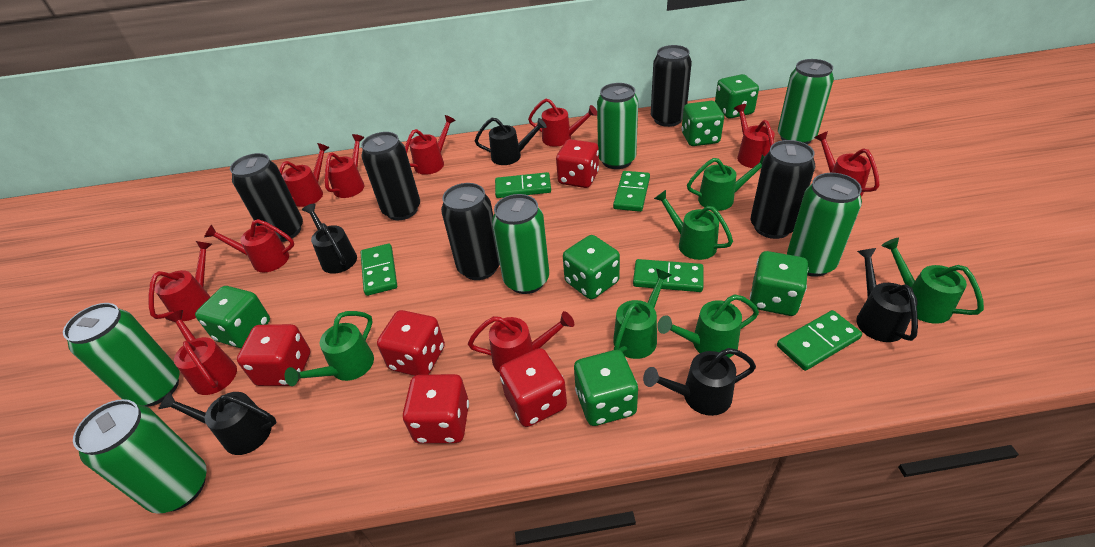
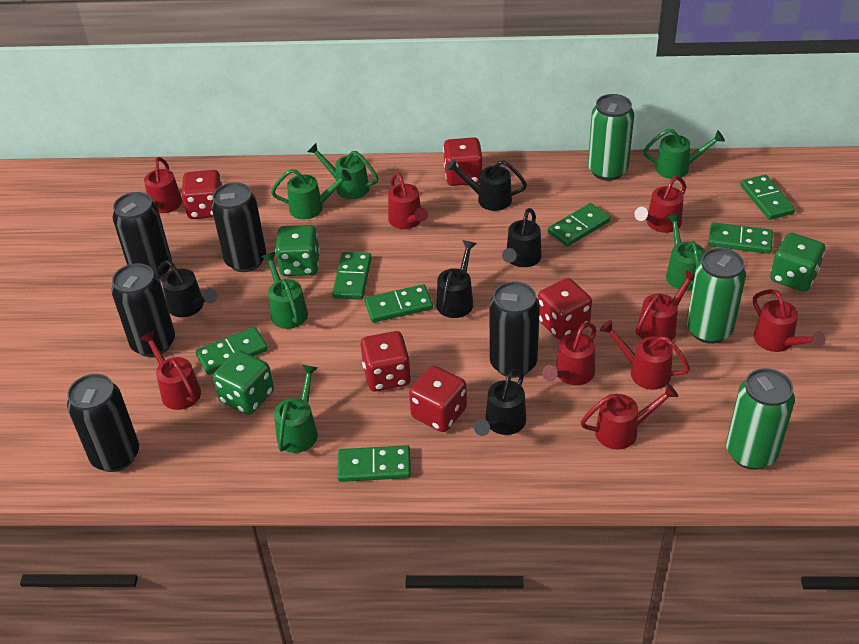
green can: 6 -> 3
green dice: 6 -> 3
green domino: 5 -> 7
red watering can: 10 -> 9

